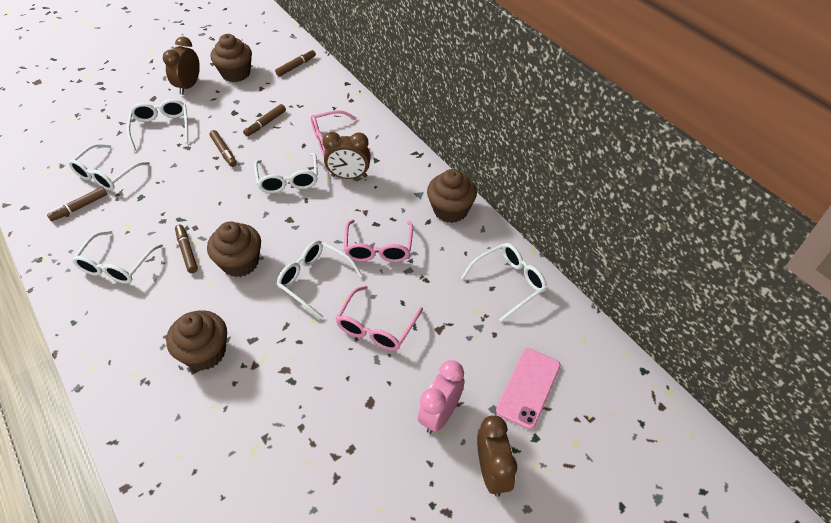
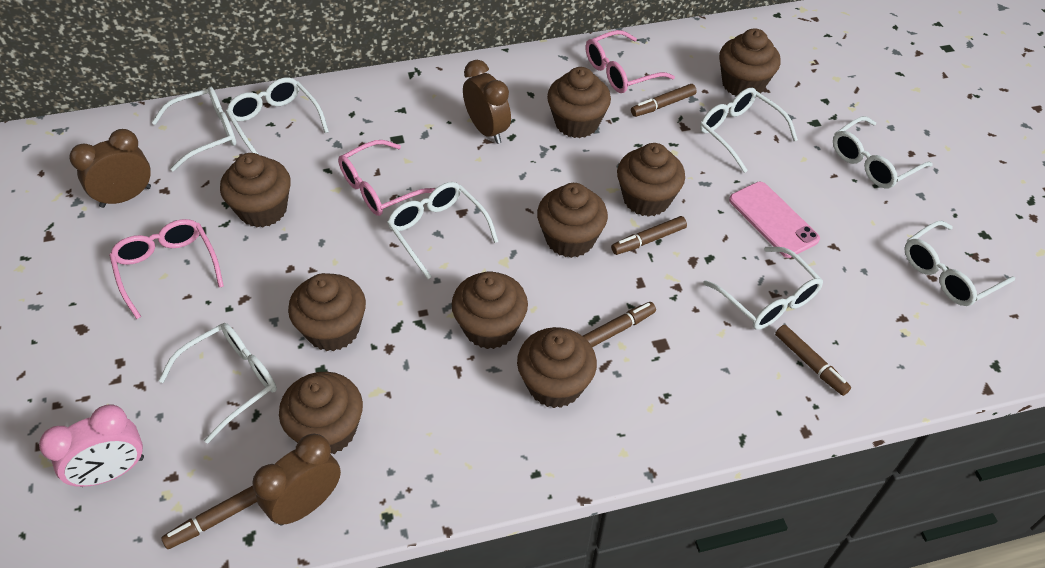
brown cupcake: 4 -> 9
white glasses: 6 -> 8

